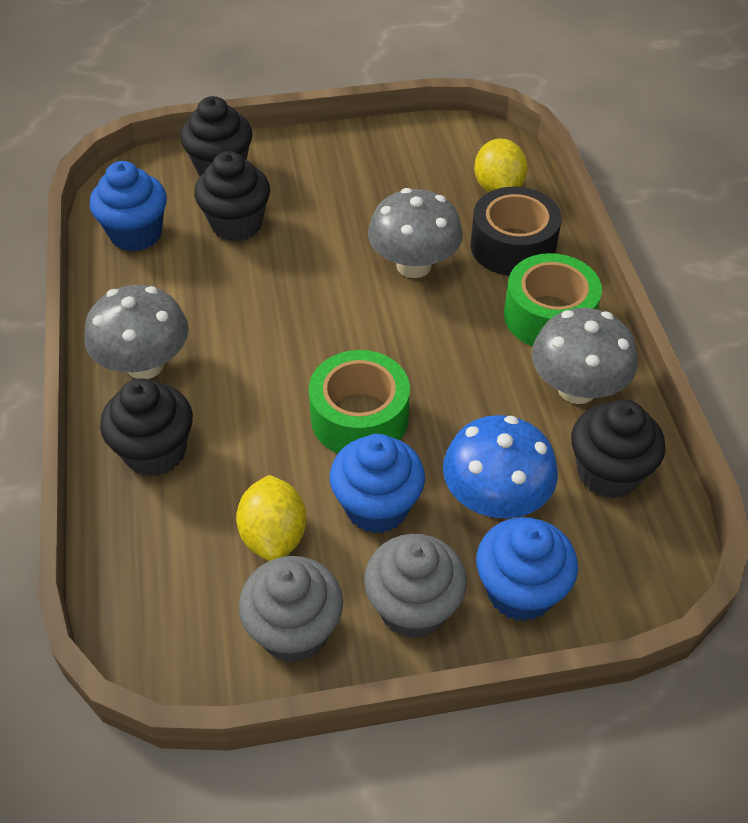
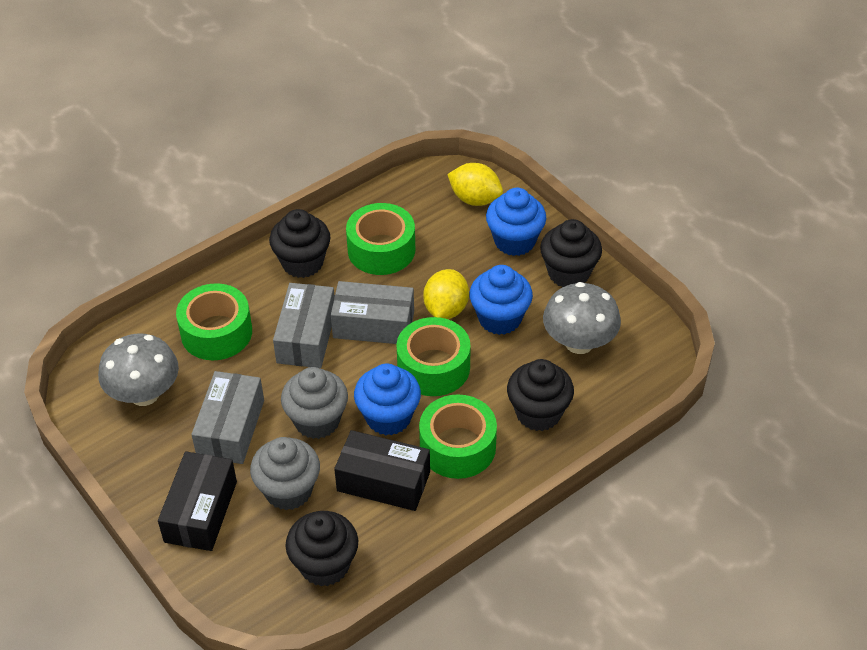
black box: 0 -> 2
black tape: 1 -> 0
blue mushroom: 1 -> 0
green tape: 2 -> 4
grey box: 0 -> 3
grey mushroom: 3 -> 2

